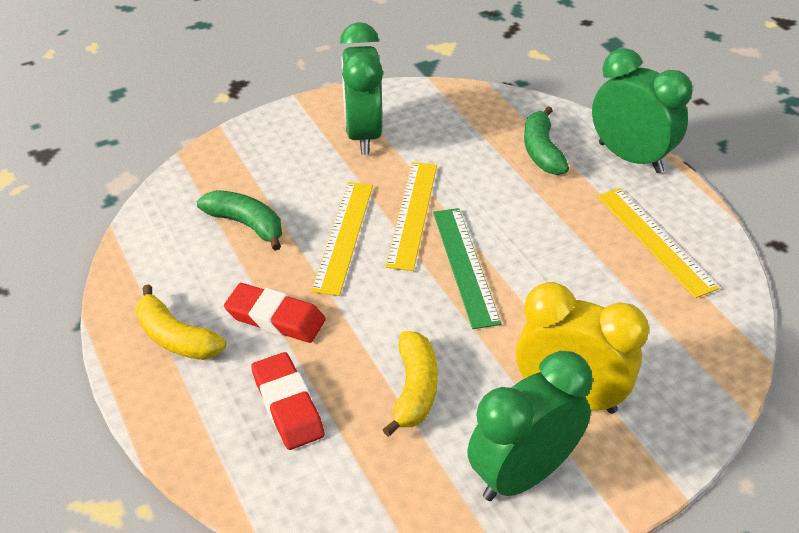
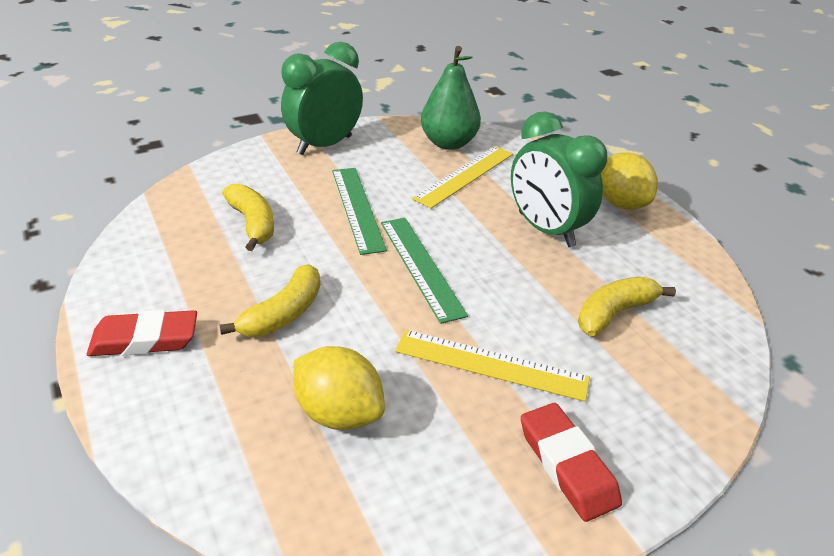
green banana: 2 -> 0
green clock: 3 -> 2
green pear: 0 -> 1
green ruler: 1 -> 2
yellow banana: 2 -> 3
yellow clock: 1 -> 0
yellow lemon: 0 -> 2
yellow ruler: 3 -> 2

